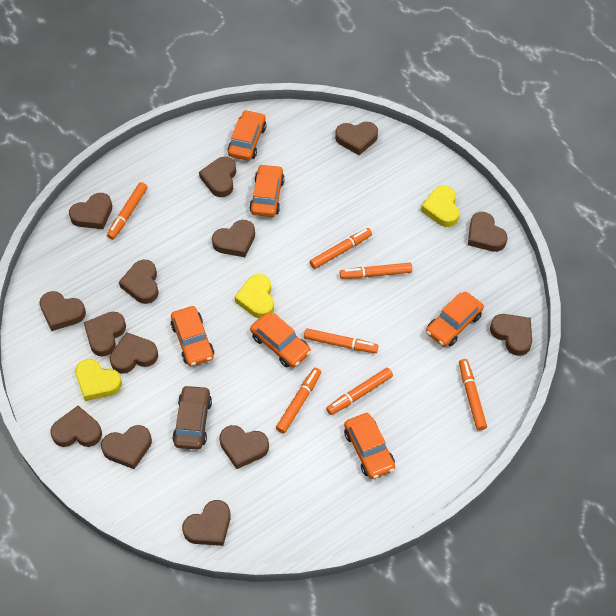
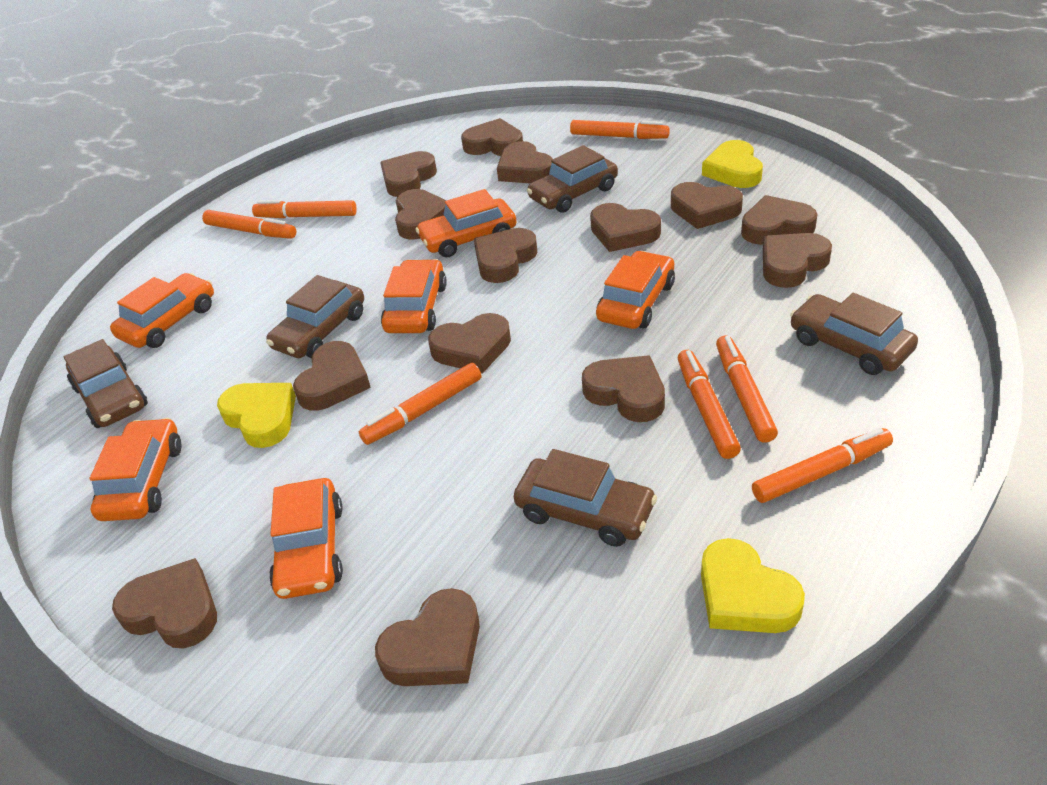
brown car: 1 -> 5

